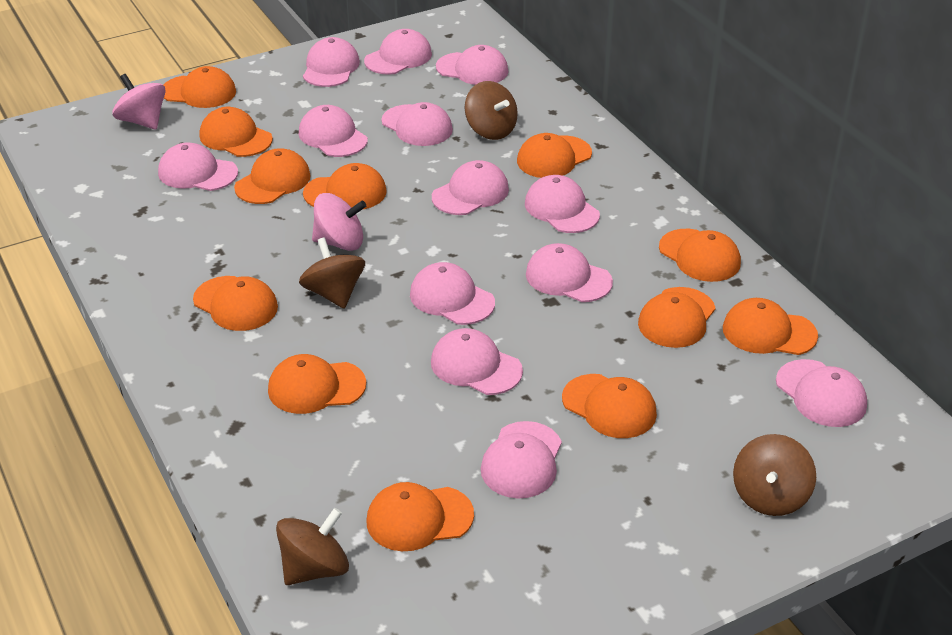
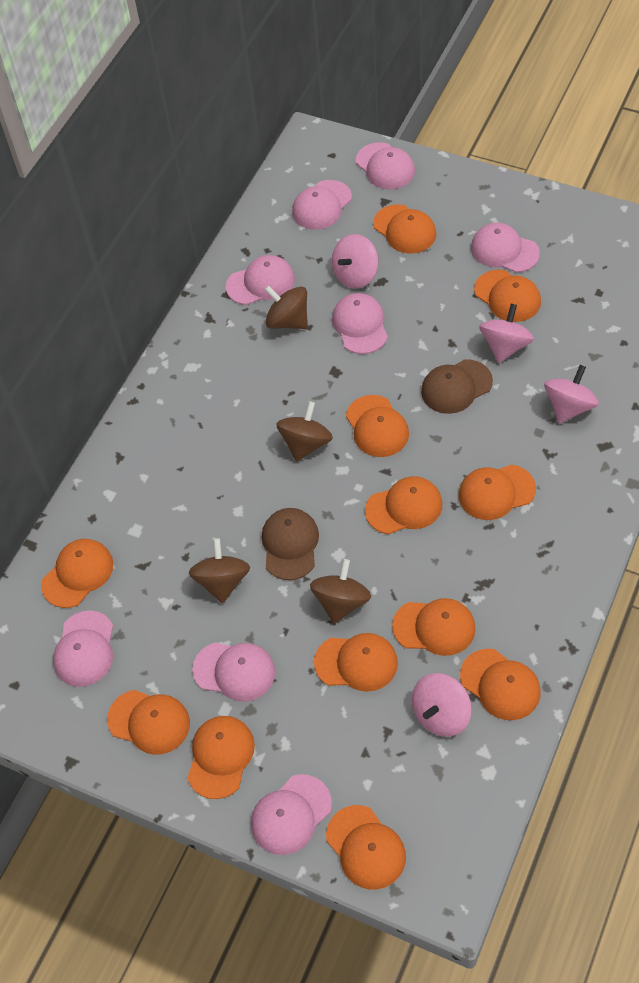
brown cap: 0 -> 2
pink cap: 13 -> 8
pink spinning top: 2 -> 4

